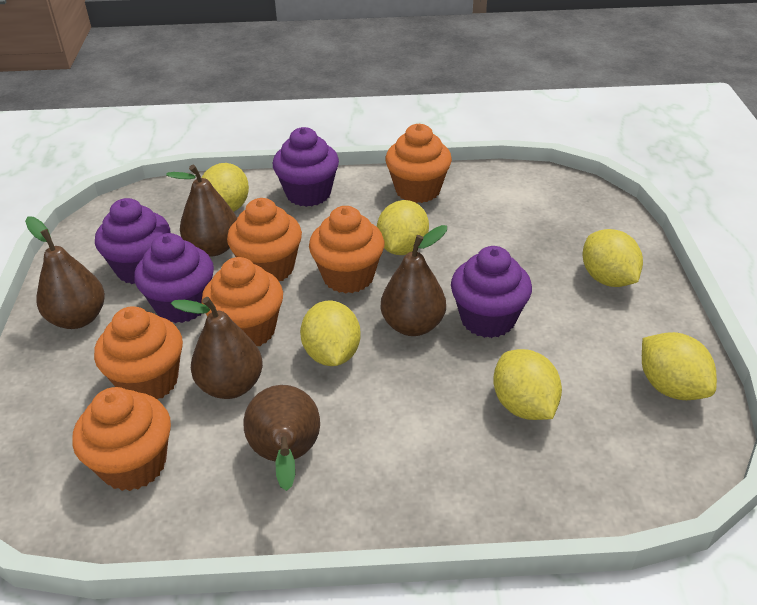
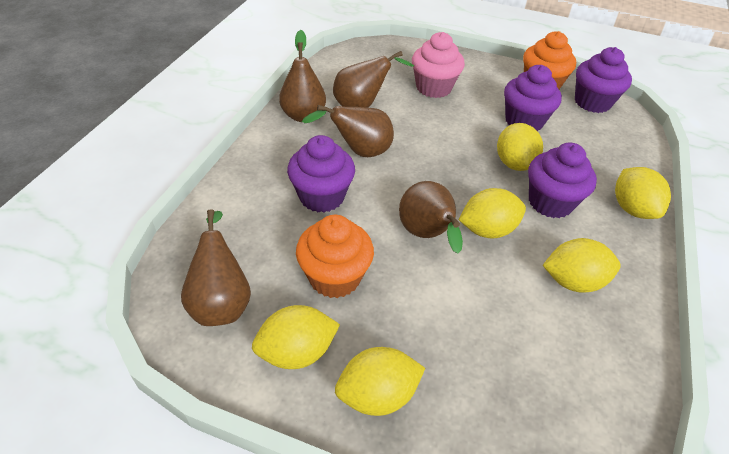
orange cupcake: 6 -> 2
pink cupcake: 0 -> 1

